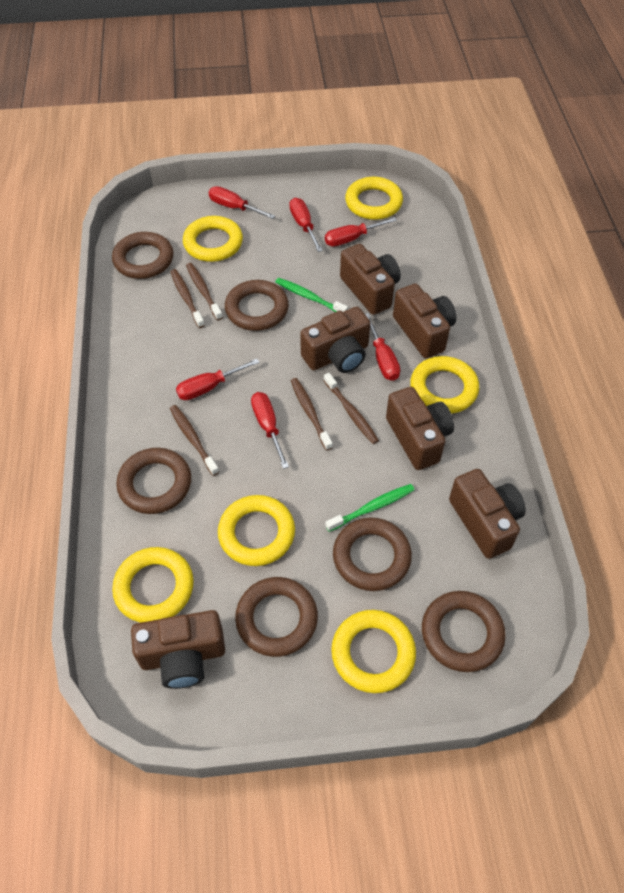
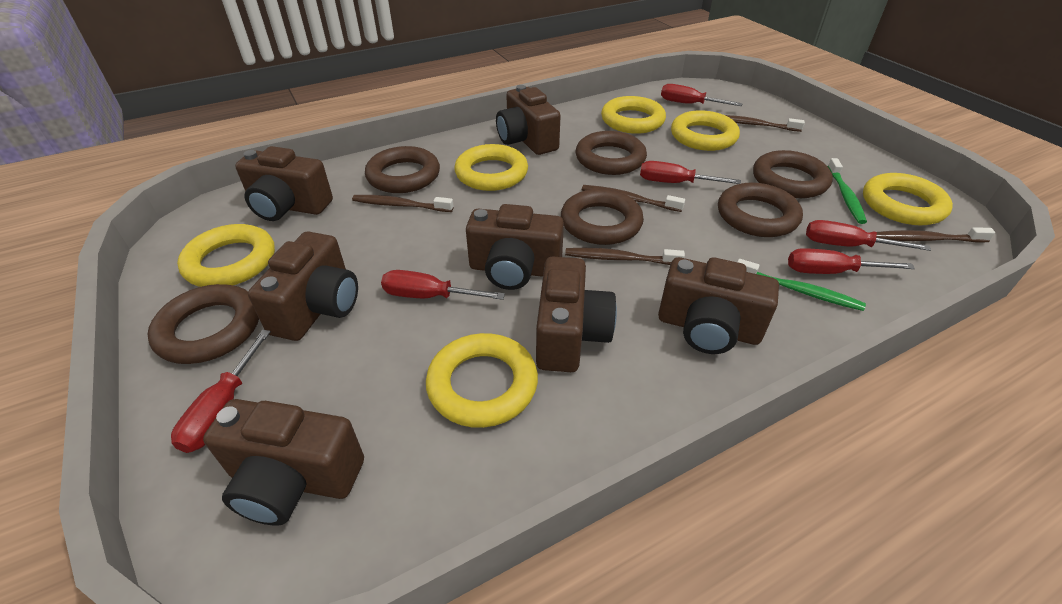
brown camera: 6 -> 7

